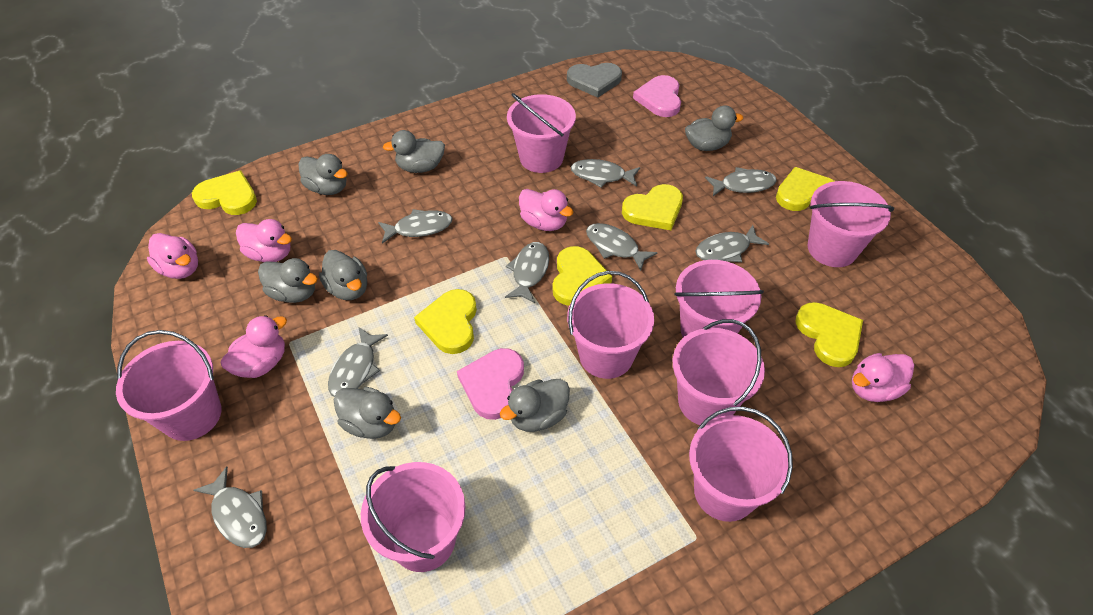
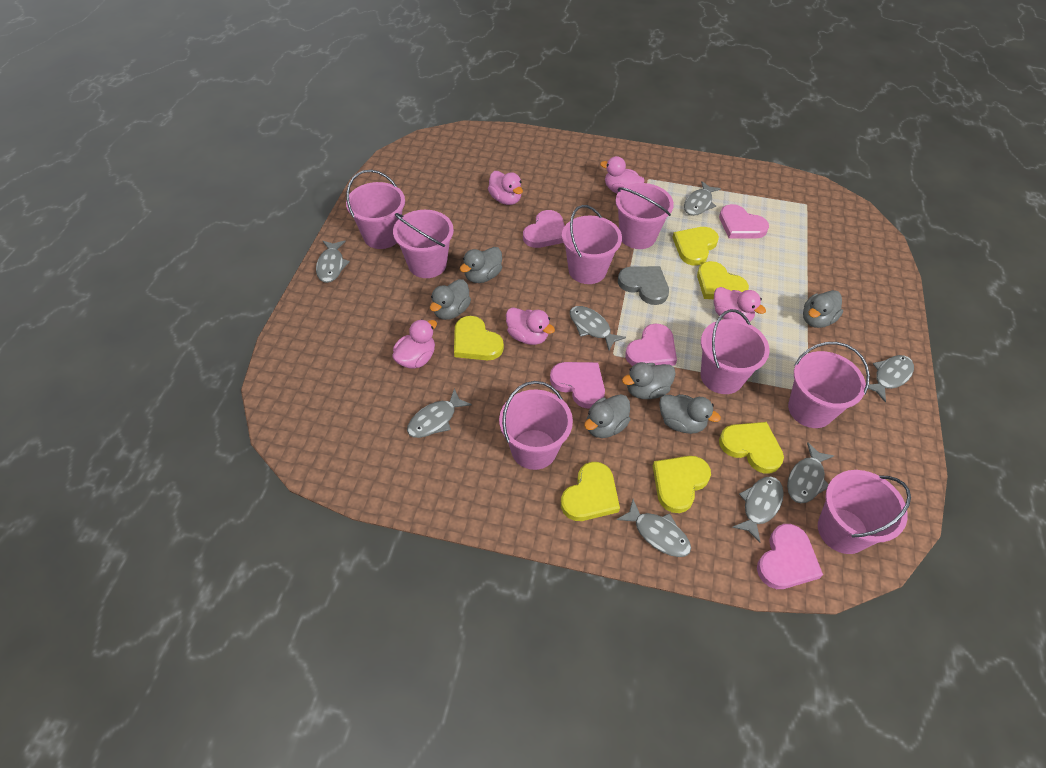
grey duck: 7 -> 6
pink heart: 2 -> 5

